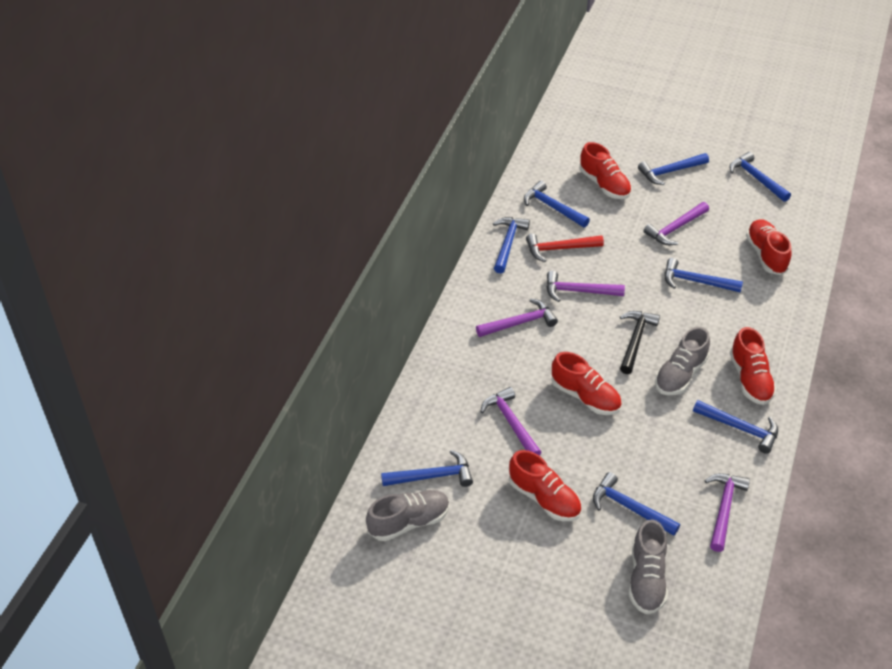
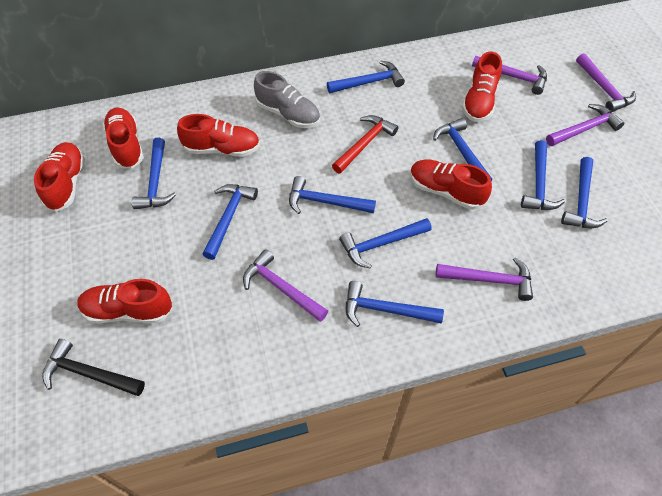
blue hammer: 8 -> 9
grey shoe: 3 -> 1
red shoe: 5 -> 6

